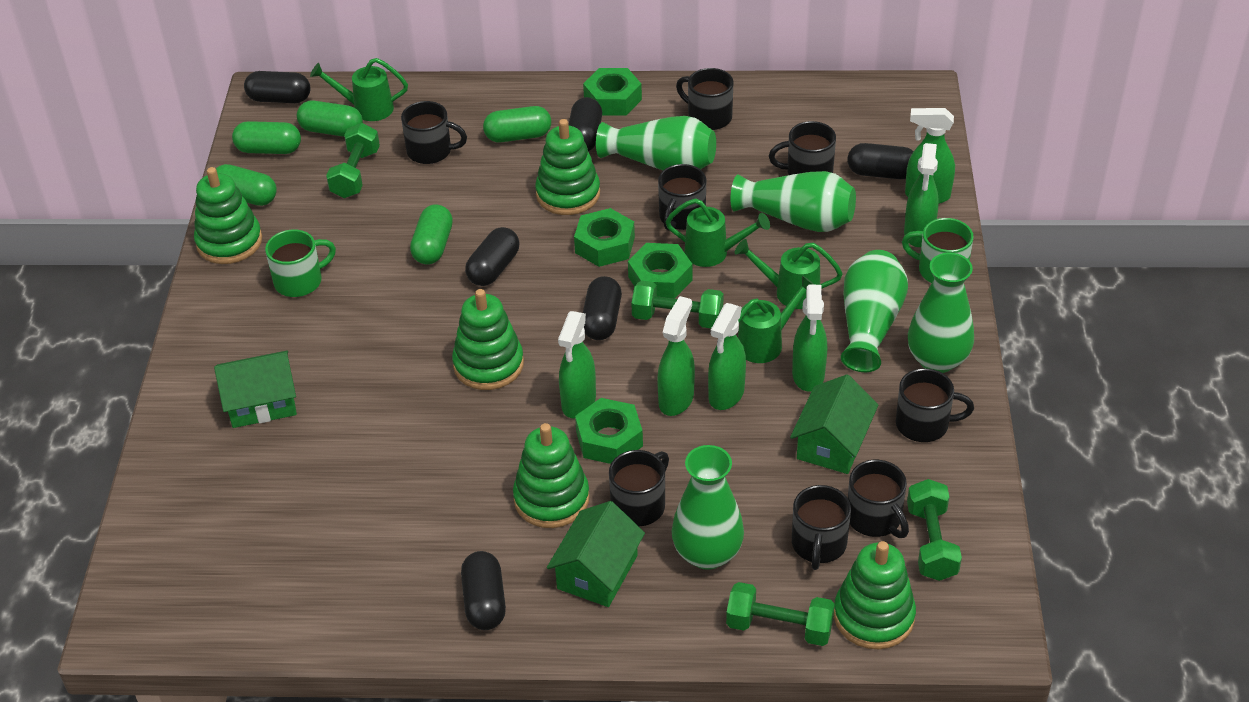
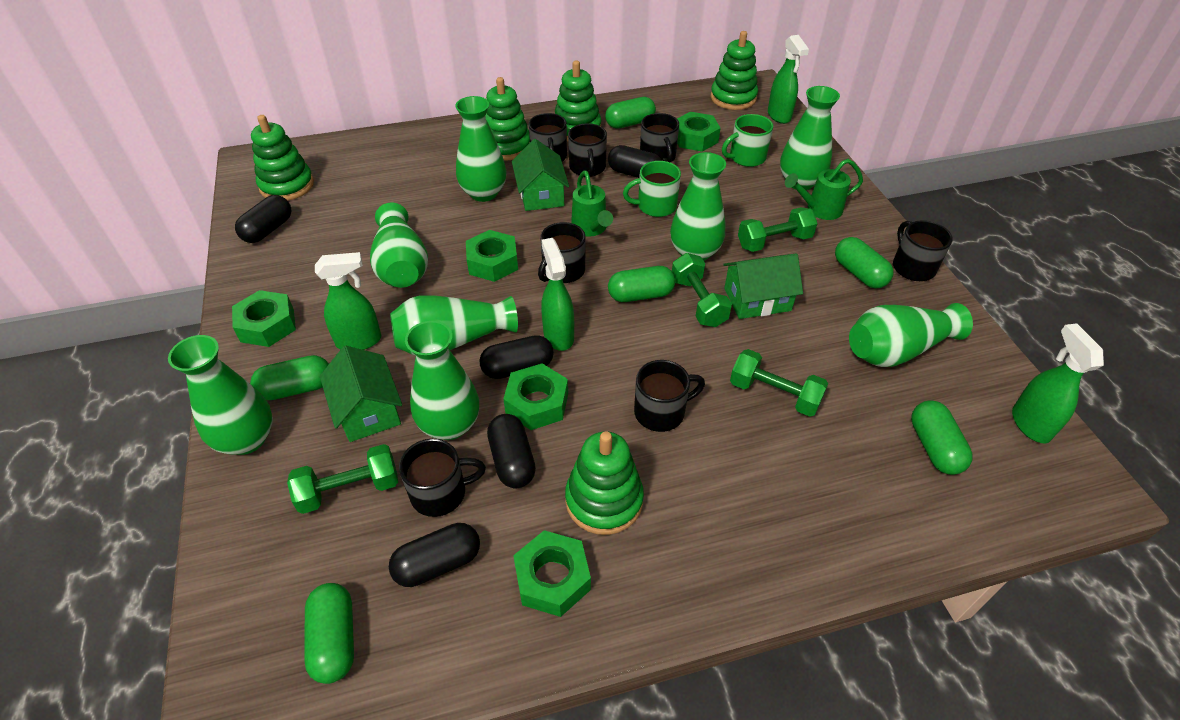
black capsule: 6 -> 5
black mug: 8 -> 7
green capsule: 5 -> 6
green nut: 4 -> 5
green spray bottle: 6 -> 4
green vase: 5 -> 8
green watering can: 4 -> 2

